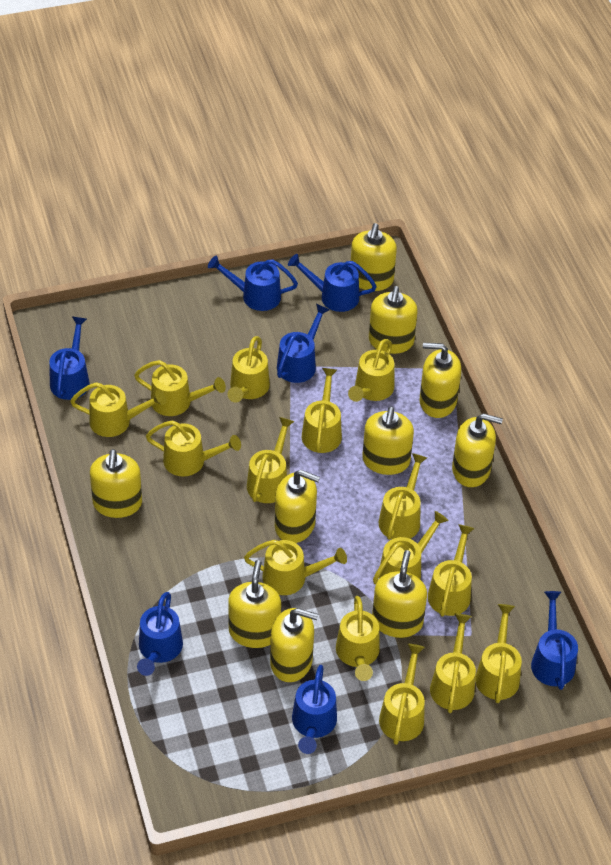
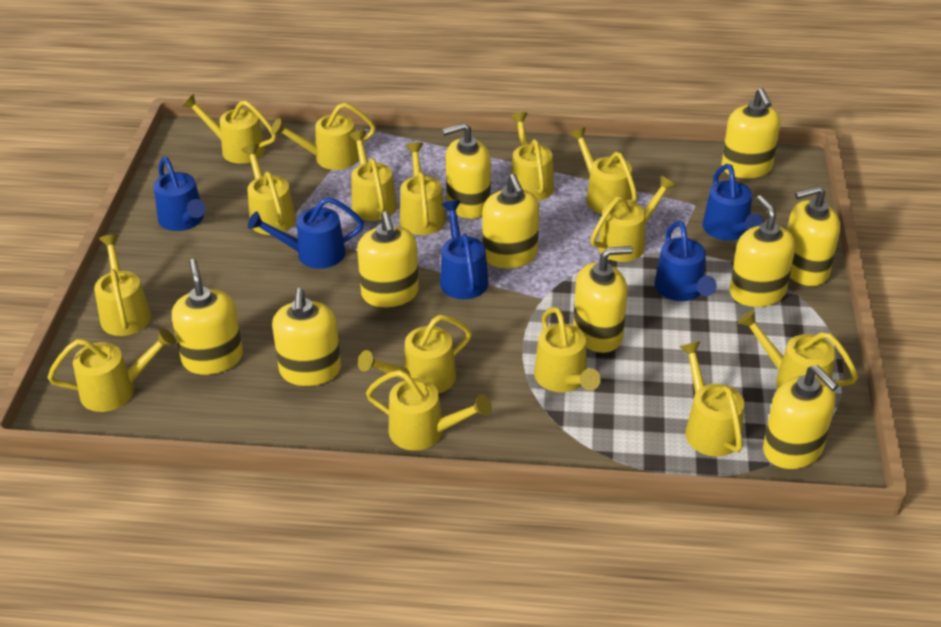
blue watering can: 7 -> 5

